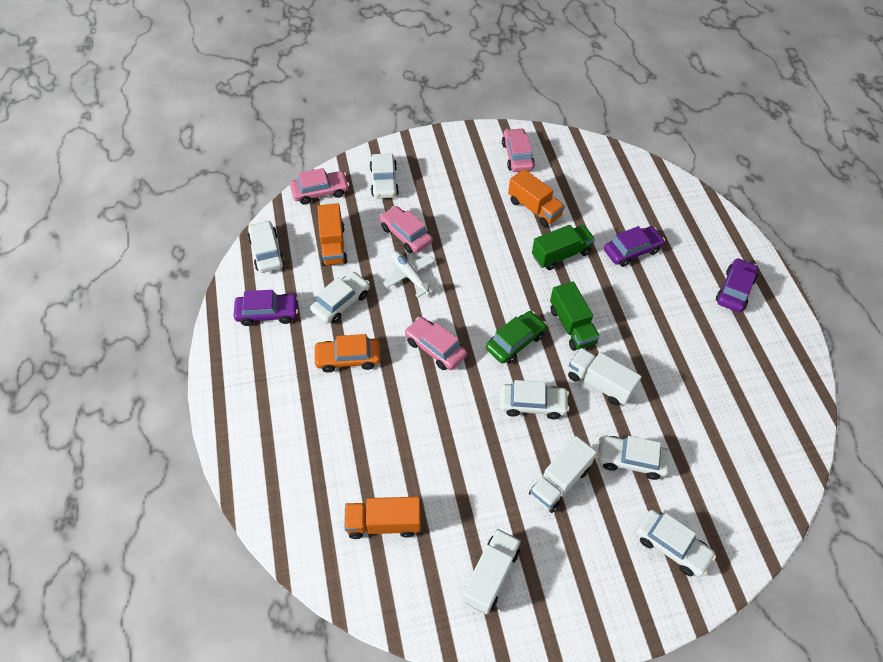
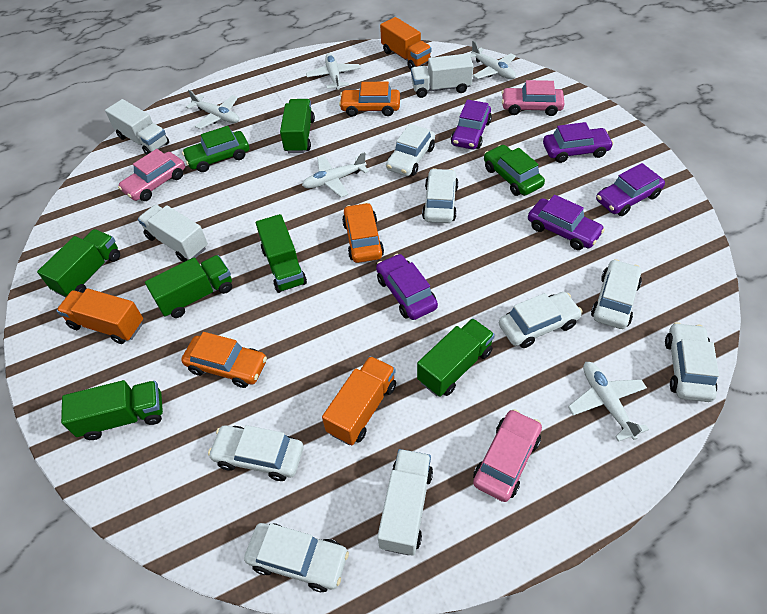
green car: 1 -> 2
green truck: 2 -> 6
orange car: 1 -> 3
pink car: 4 -> 3
purple car: 3 -> 5
white car: 6 -> 7
white plane: 1 -> 5
white truck: 3 -> 4

